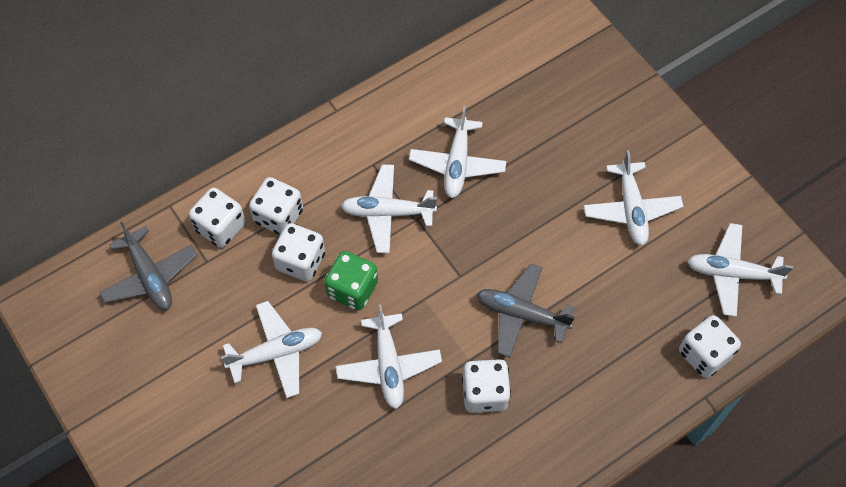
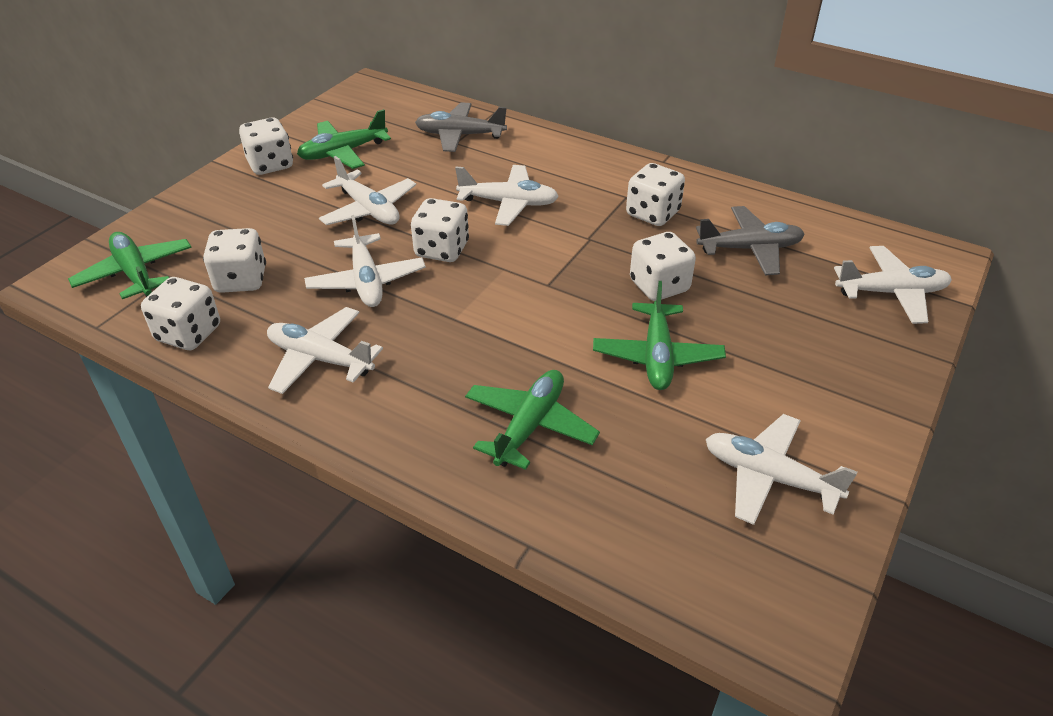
green dice: 1 -> 0
green plane: 0 -> 4
white dice: 5 -> 6

